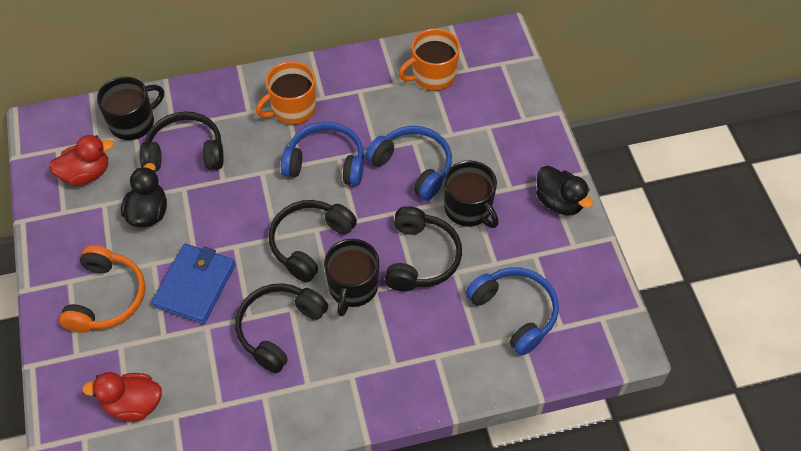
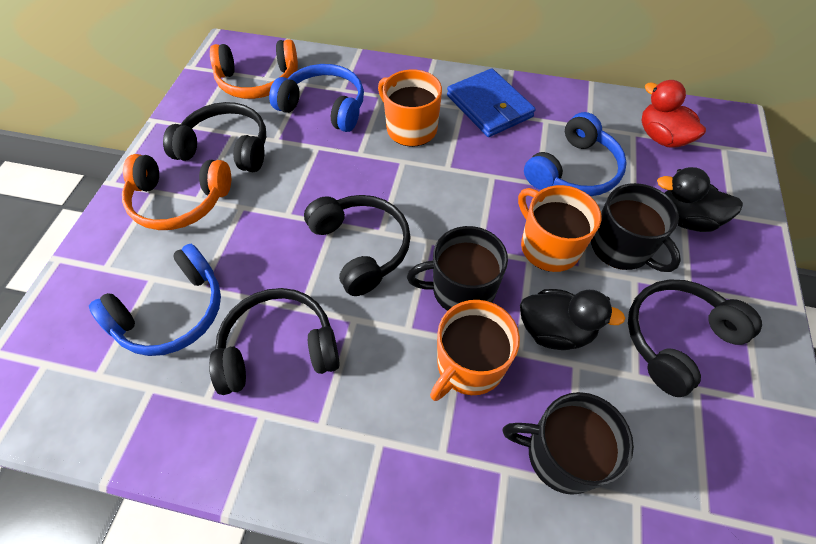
orange headphones: 1 -> 2
orange mug: 2 -> 3
red duck: 2 -> 1

